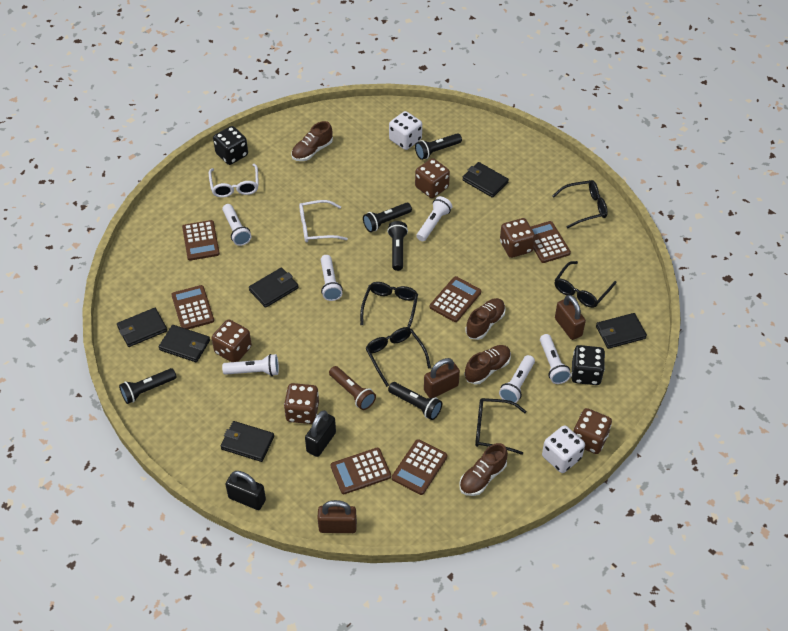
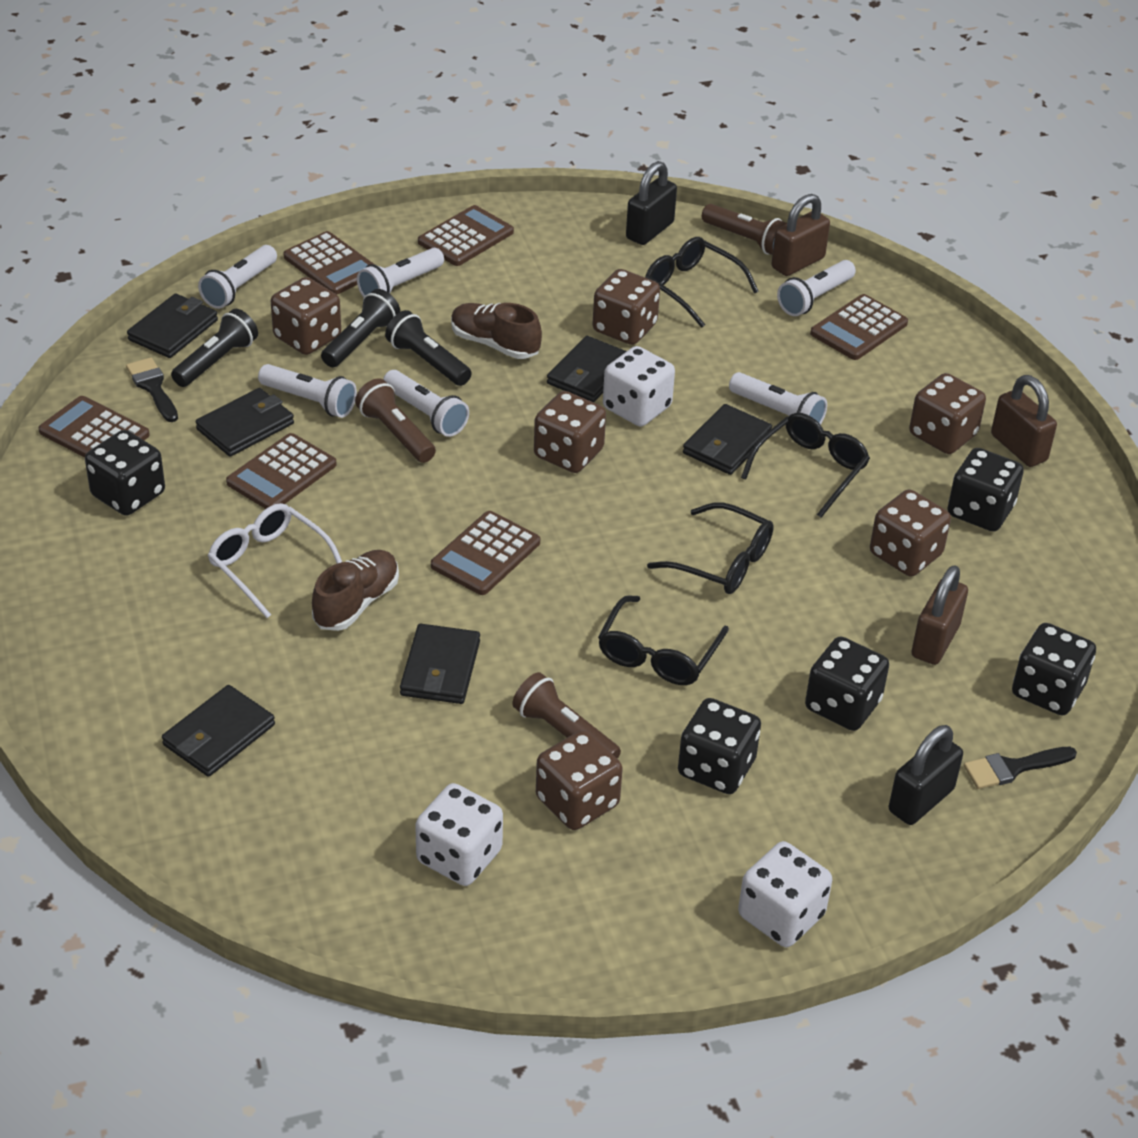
black brush: 0 -> 2
black dice: 2 -> 5
black flashlight: 5 -> 3
black glasses: 5 -> 4
brown dice: 5 -> 6
brown flashlight: 1 -> 3
brown shoe: 4 -> 2
white dice: 2 -> 3
white glasses: 2 -> 1

